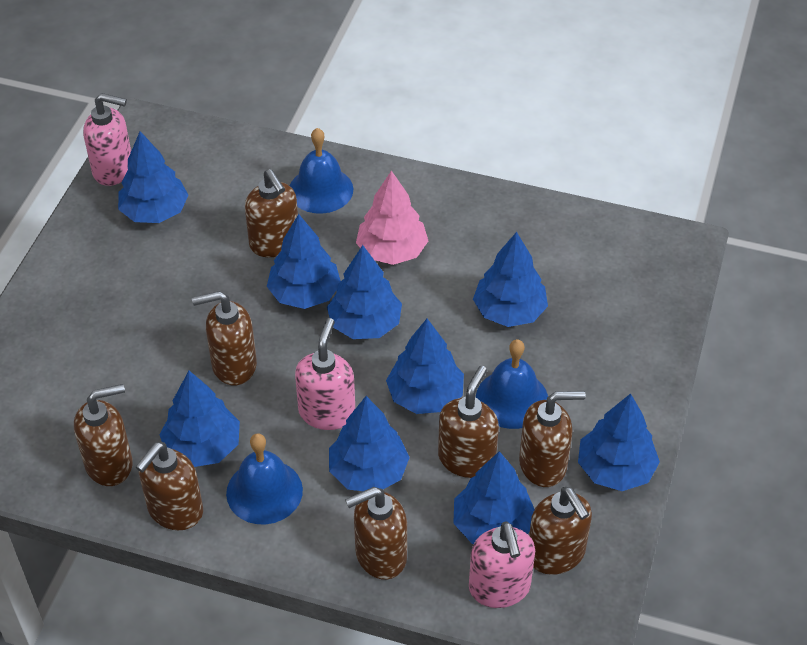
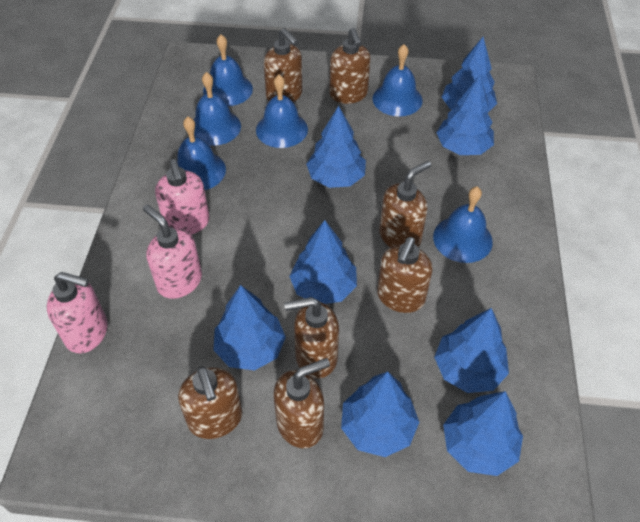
blue bell: 3 -> 6
blue tree: 9 -> 8
brown soap dispenser: 8 -> 7
pink tree: 1 -> 0

